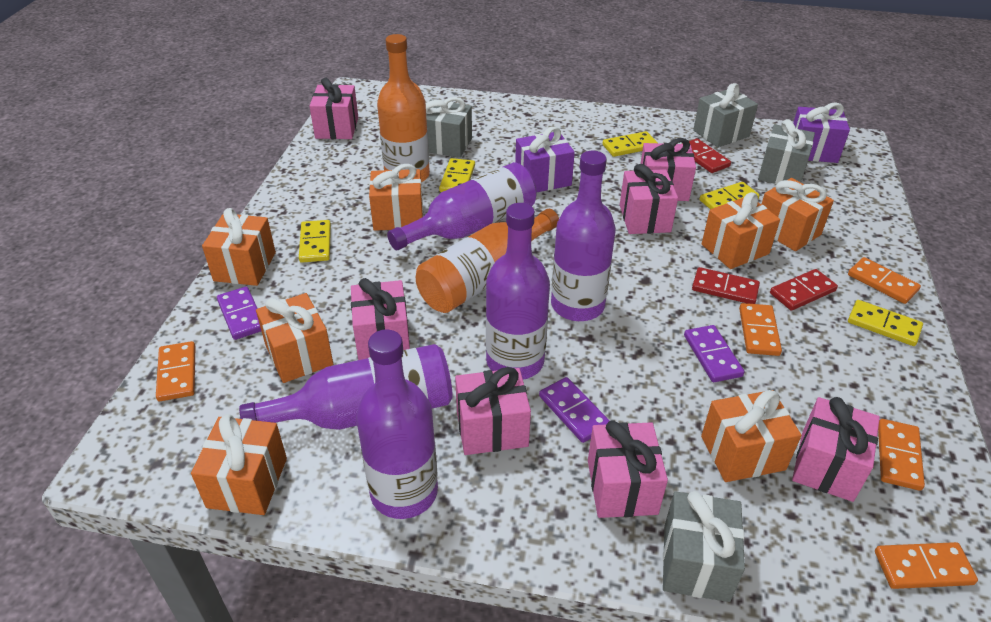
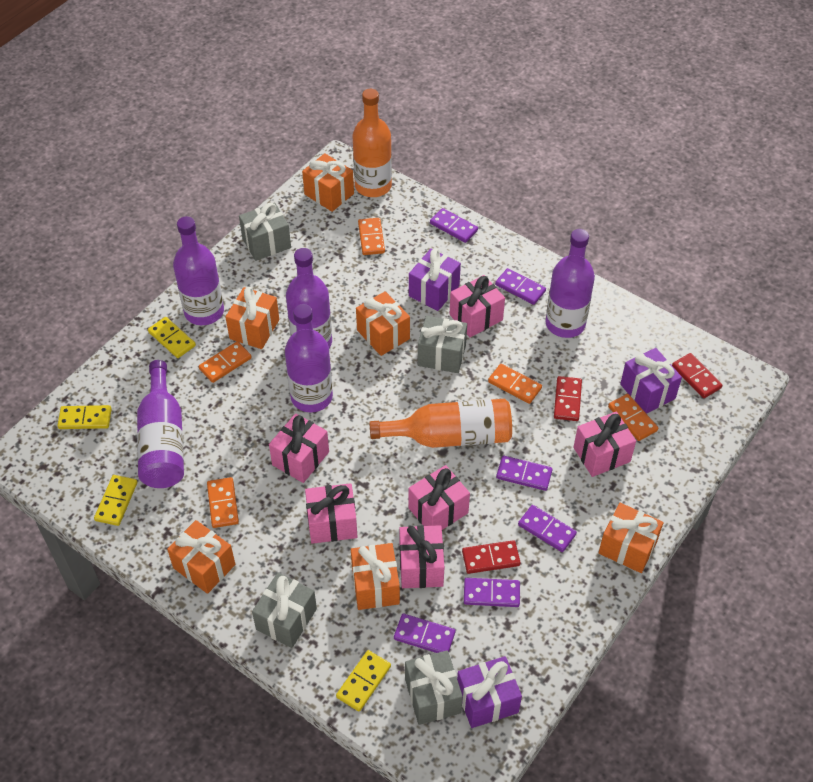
orange gift: 7 -> 6
pink gift: 7 -> 6
purple domino: 3 -> 6
purple gift: 2 -> 3
yellow domino: 5 -> 4

